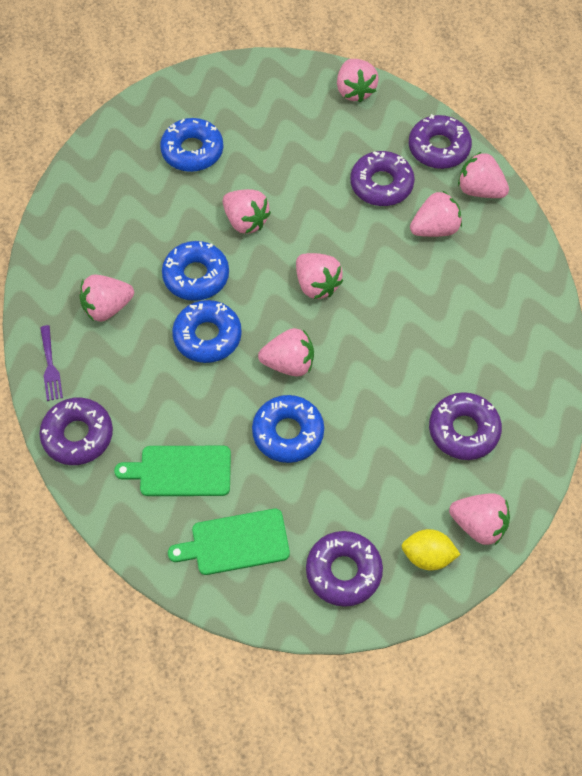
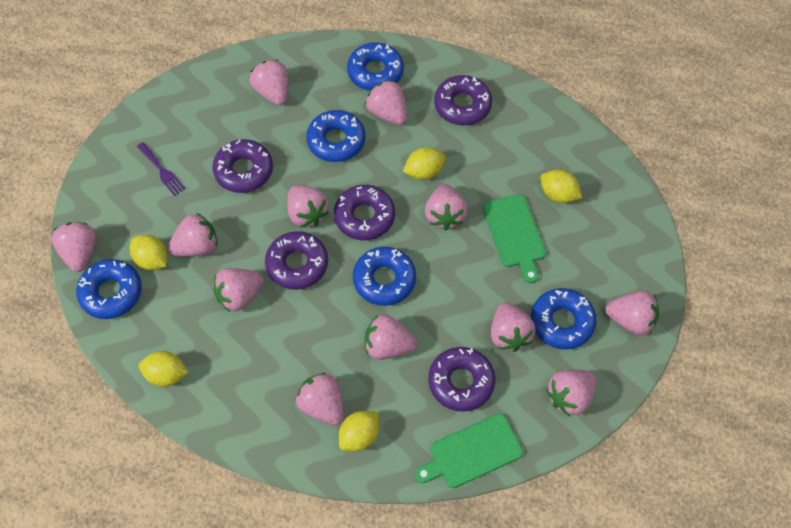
blue donut: 4 -> 5
pink strawberry: 8 -> 12
yellow lemon: 1 -> 5

